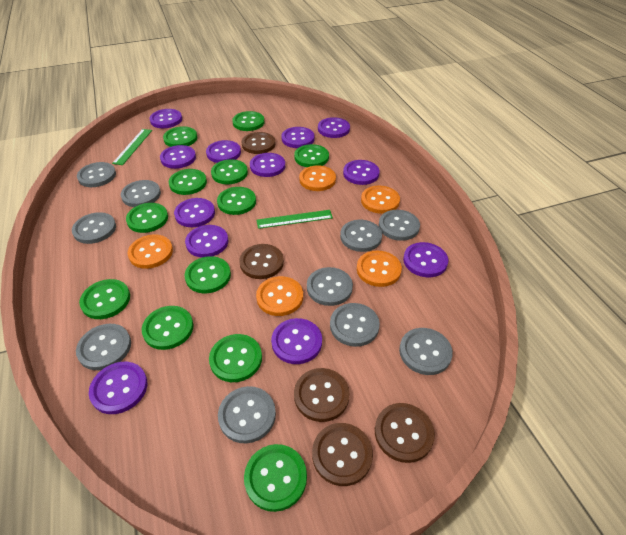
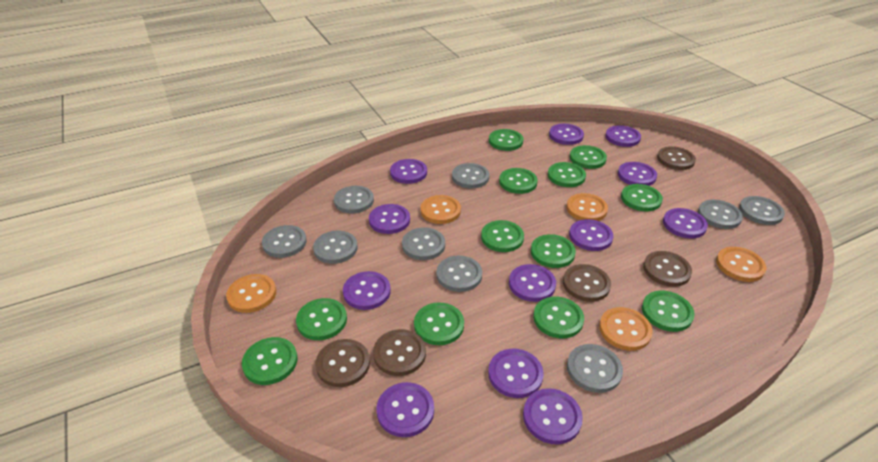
green ruler: 2 -> 0
grey button: 10 -> 9

